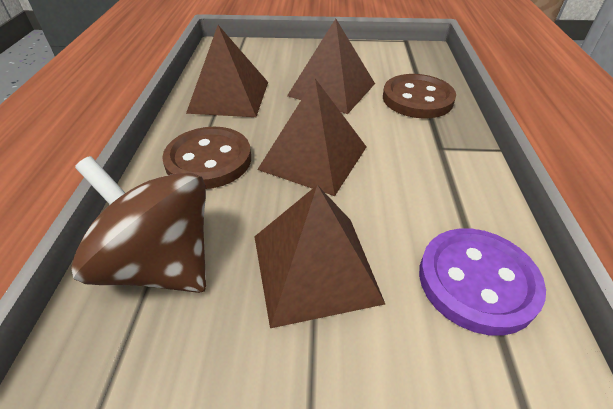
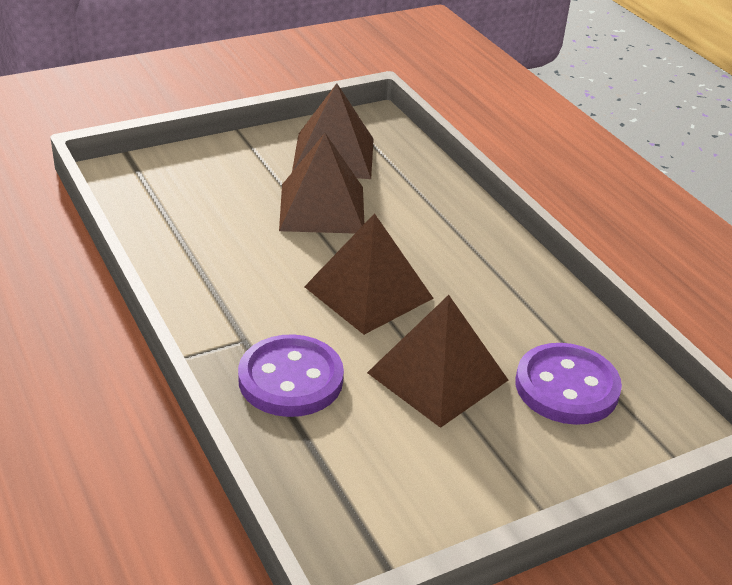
brown button: 2 -> 0
brown spinning top: 1 -> 0
purple button: 1 -> 2

